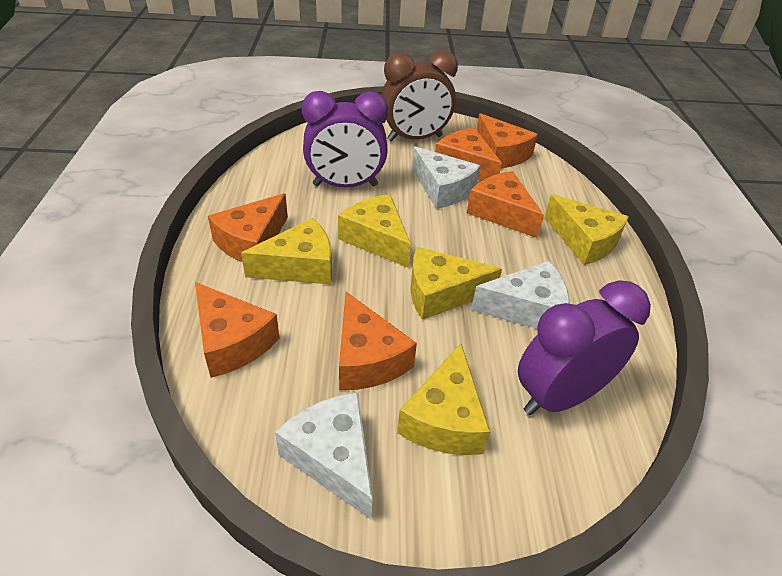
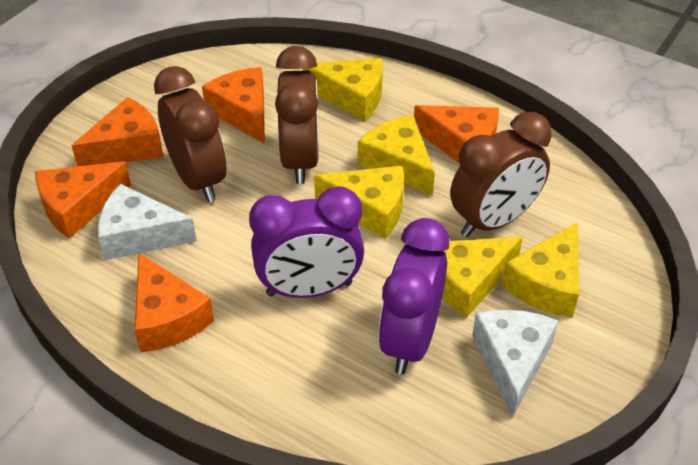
brown clock: 1 -> 3
orange cheese: 6 -> 5
white cheese: 3 -> 2

